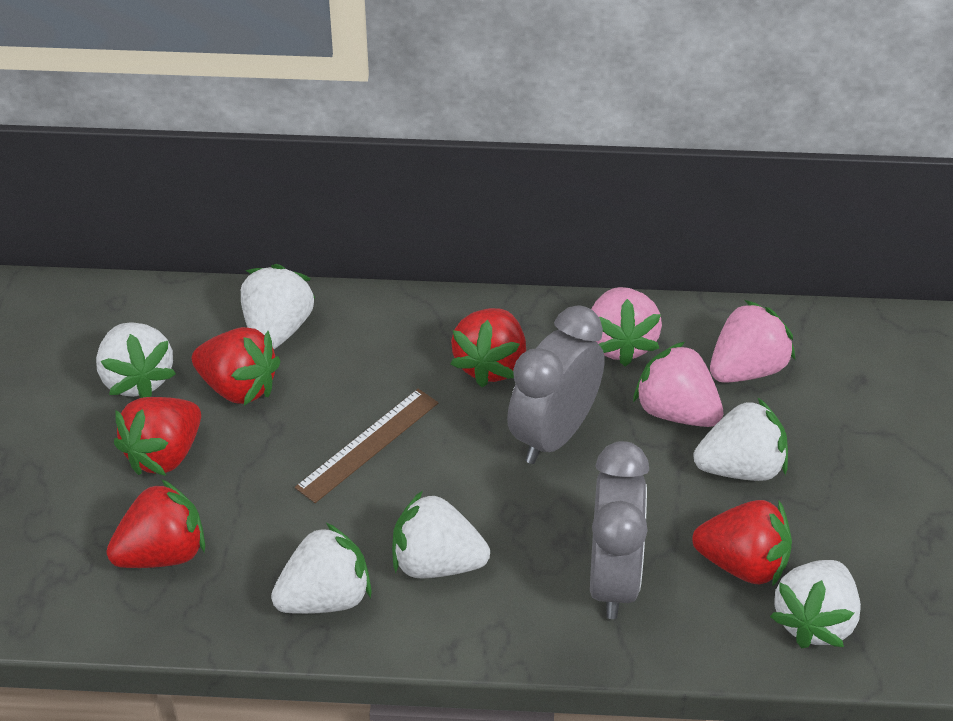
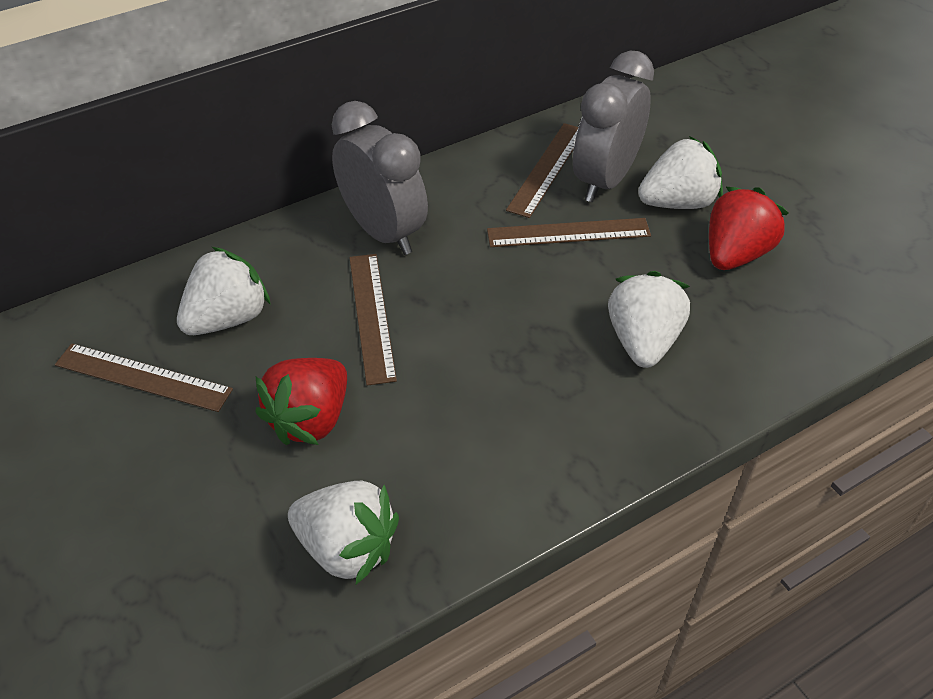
brown ruler: 1 -> 4
pink strawberry: 3 -> 0
red strawberry: 5 -> 2
white strawberry: 6 -> 4

